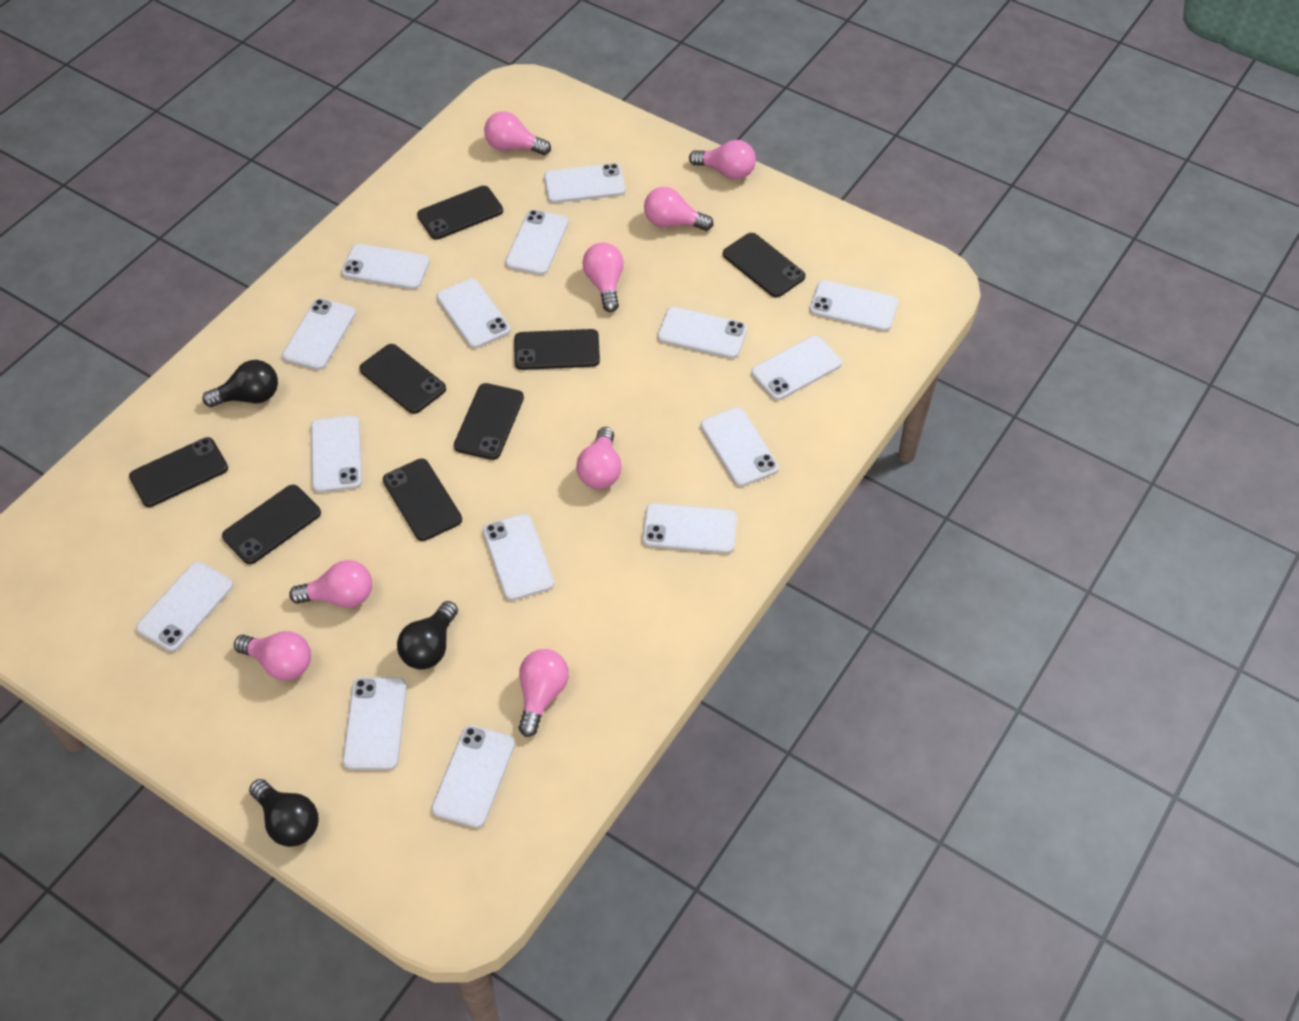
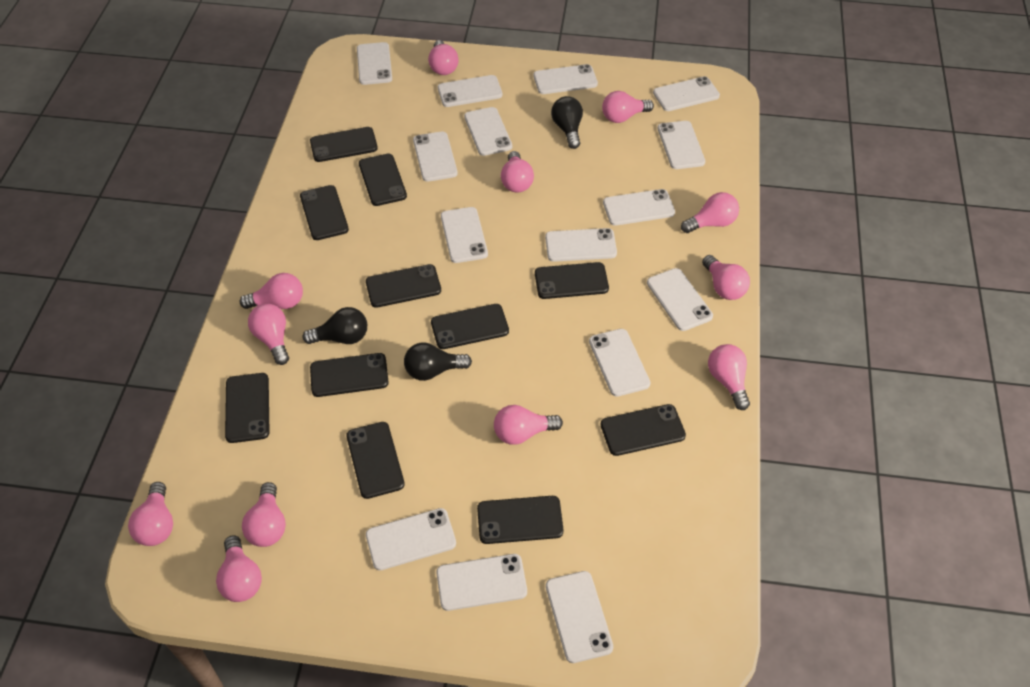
black phone: 8 -> 11
pink light bulb: 8 -> 12

